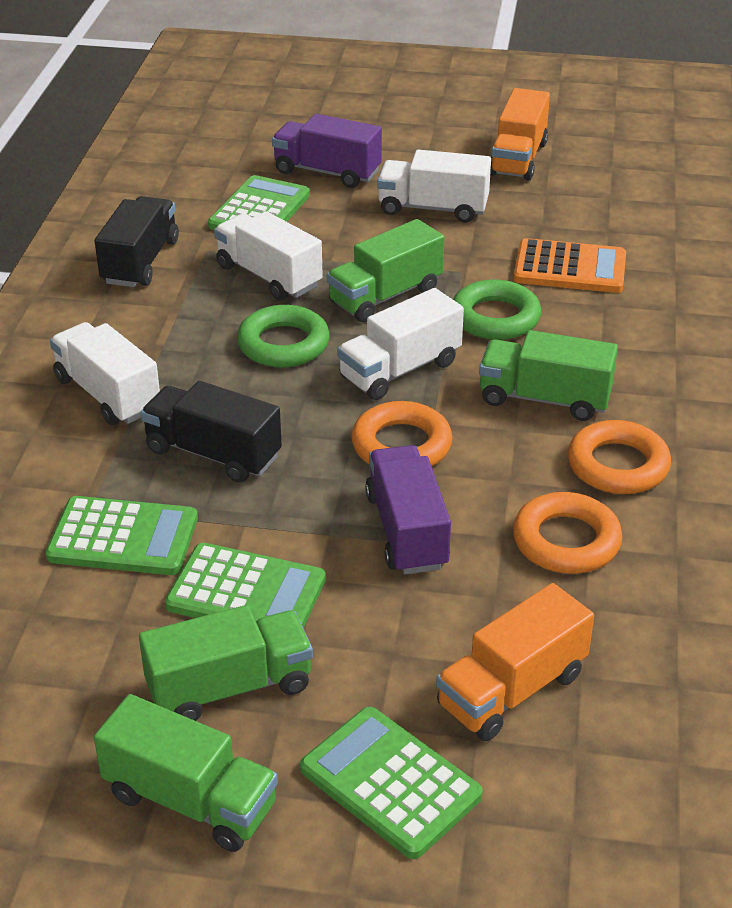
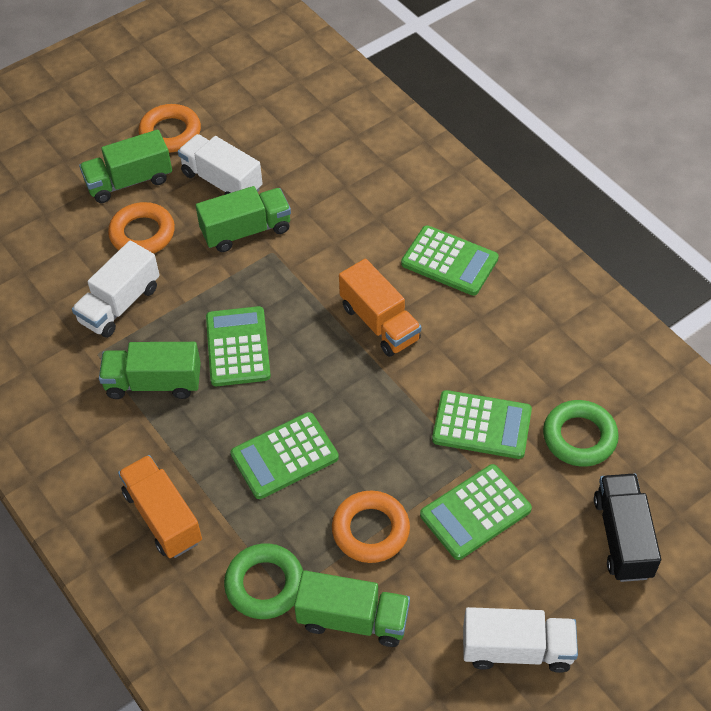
black truck: 2 -> 1
green calculator: 4 -> 5
orange calculator: 1 -> 0
purple truck: 2 -> 0
white truck: 4 -> 3

